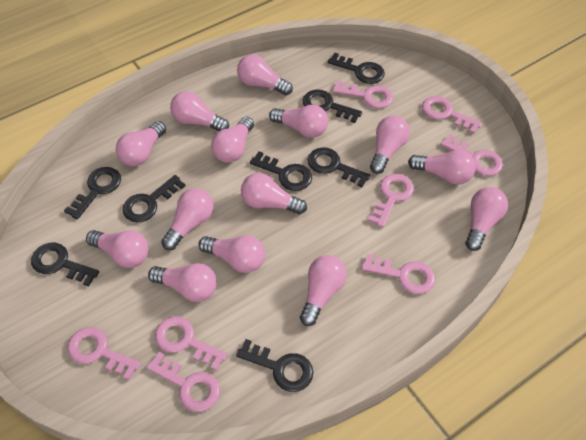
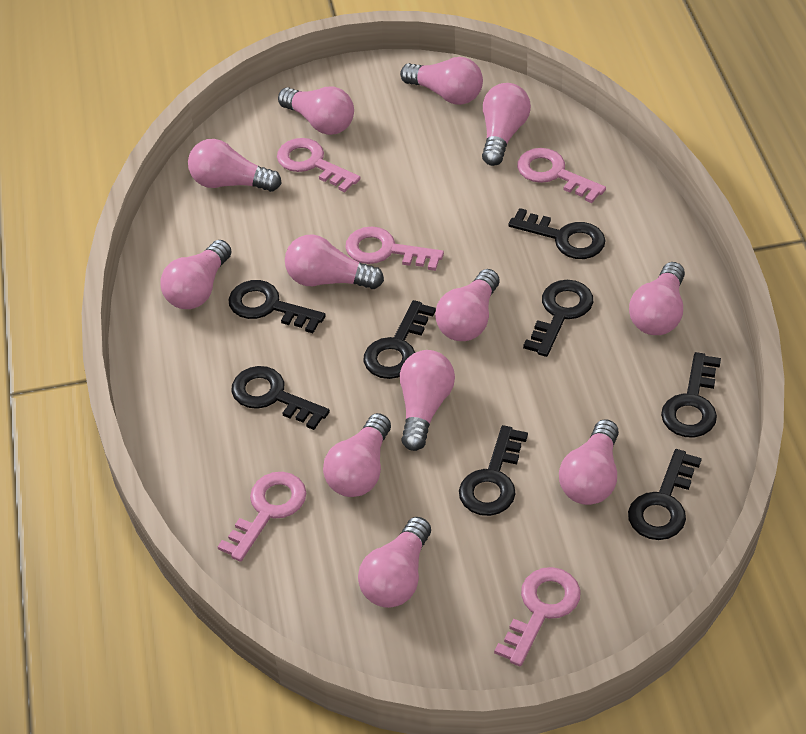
pink key: 8 -> 5
pink light bulb: 14 -> 12

